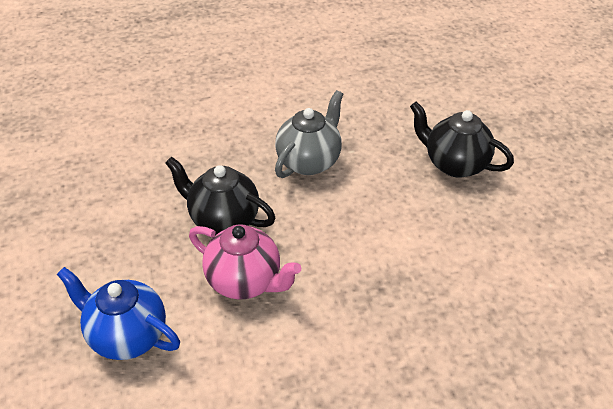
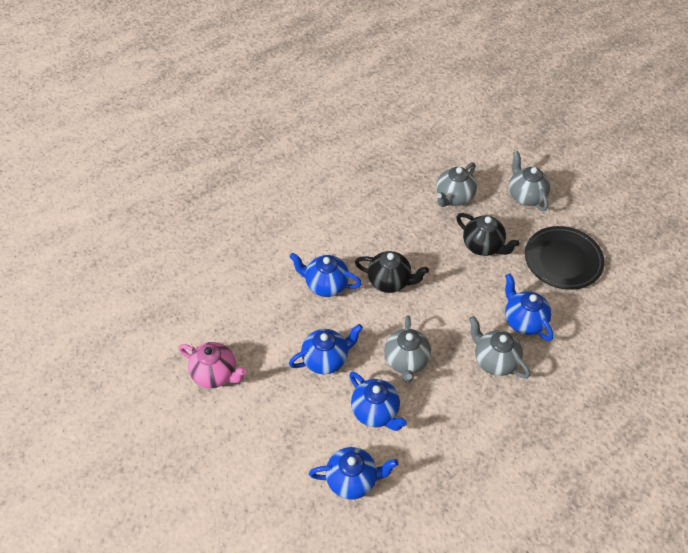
black plate: 0 -> 1
blue teapot: 1 -> 5
grey teapot: 1 -> 4

